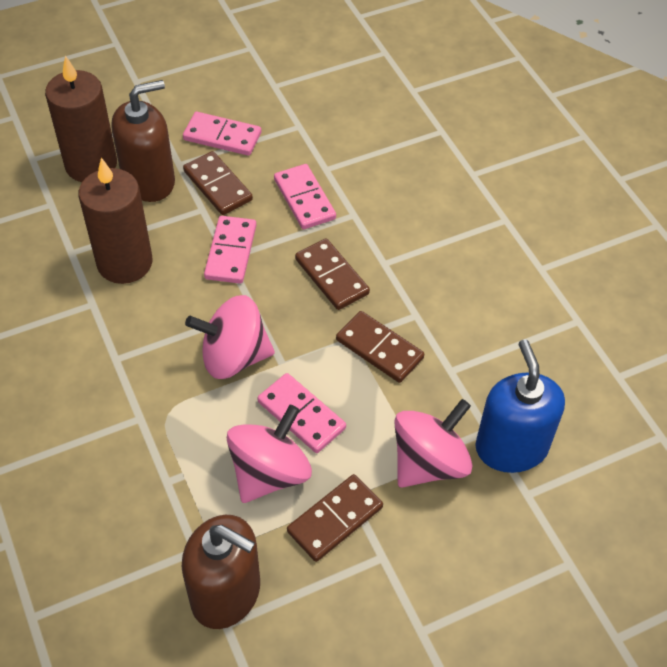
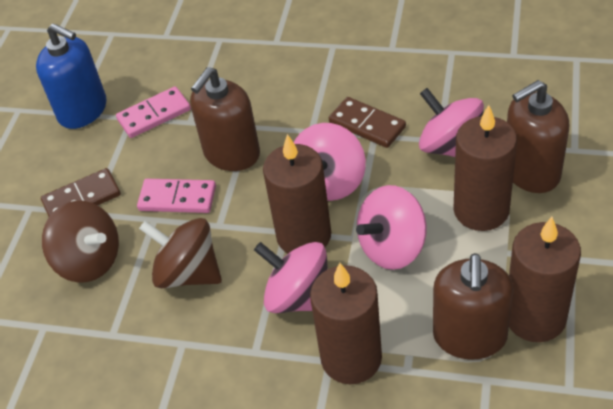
brown candle: 2 -> 4
brown domino: 4 -> 2
brown soap dispenser: 2 -> 3
brown spinning top: 0 -> 2
pink domino: 4 -> 2
pink spinning top: 3 -> 4

